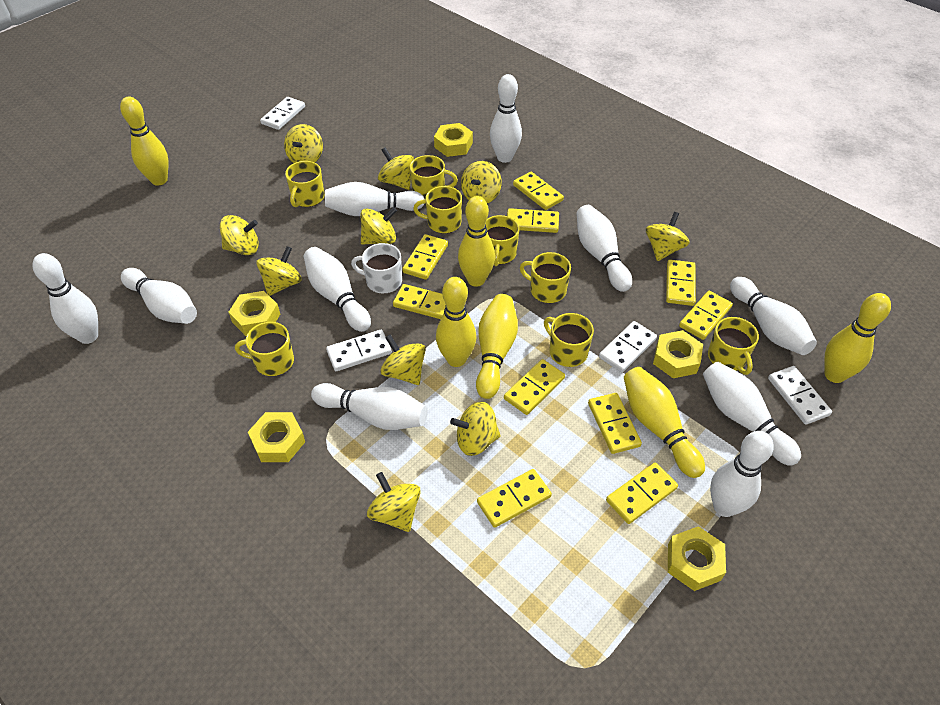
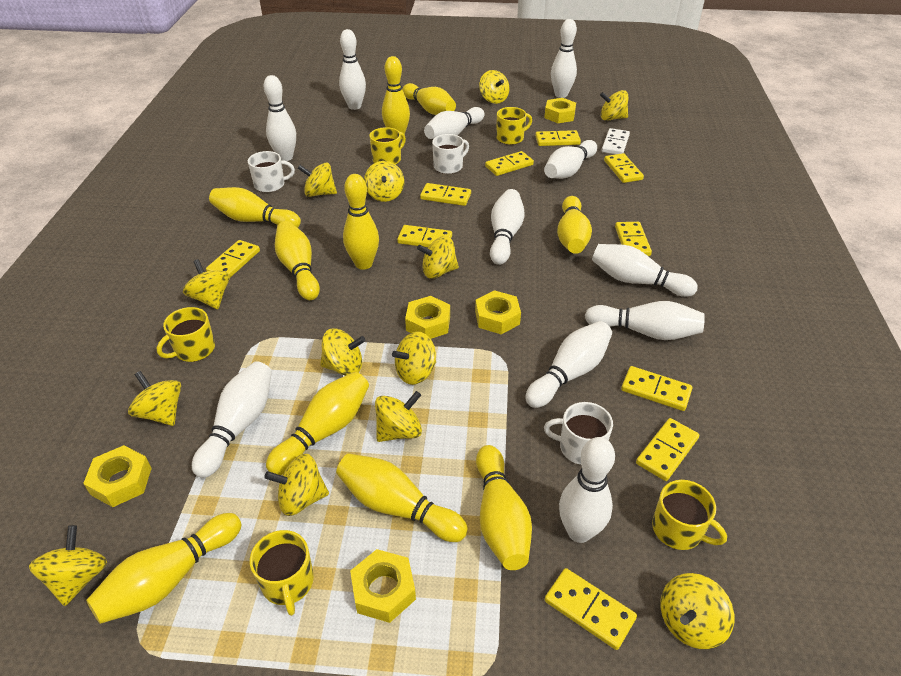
white bowling pin: 10 -> 11
white domino: 4 -> 1
white mug: 1 -> 3
yellow bowling pin: 6 -> 10
yellow mug: 8 -> 5
yellow spinning top: 10 -> 13

